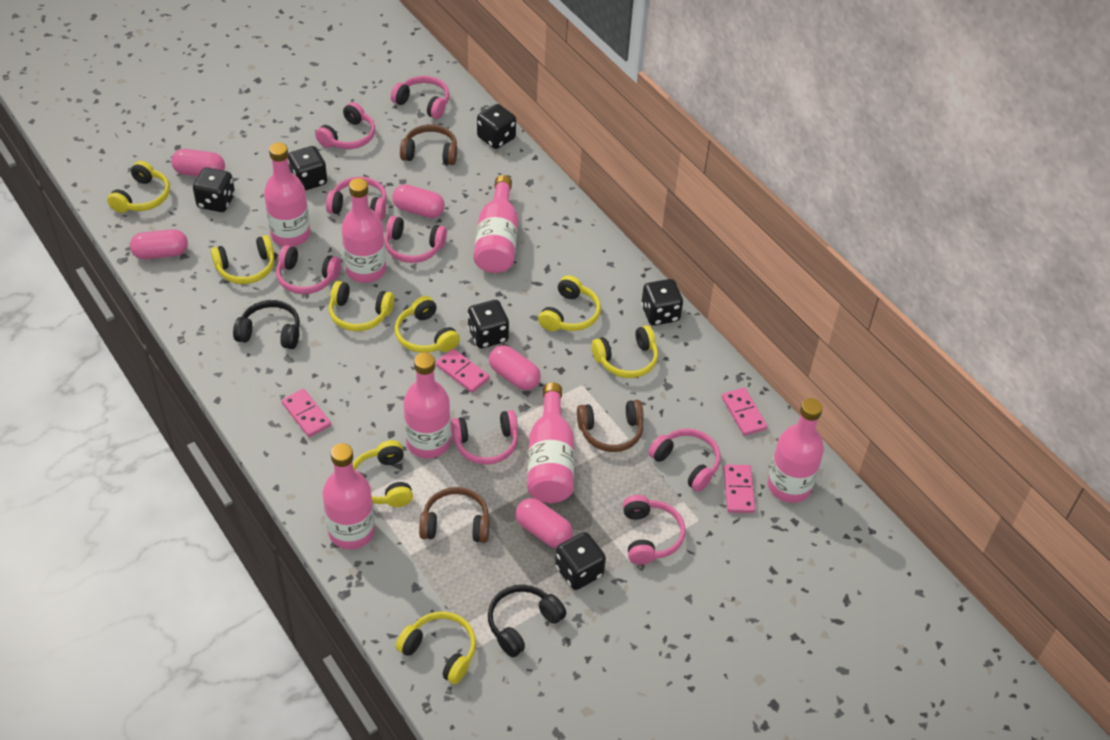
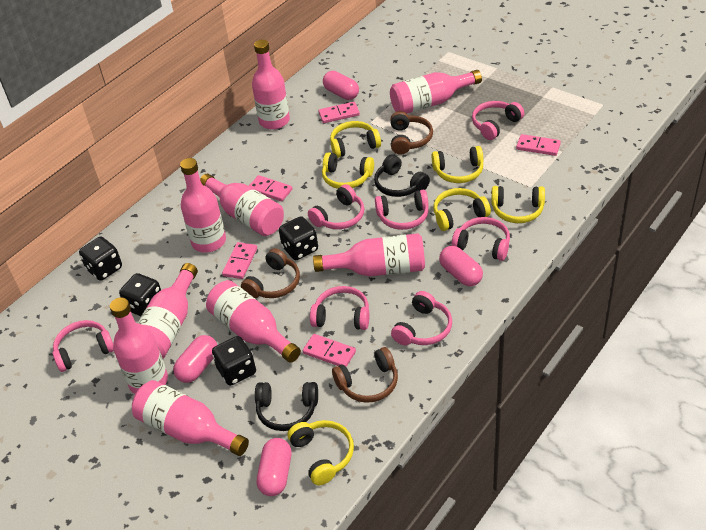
black dice: 6 -> 4
pink bottle: 7 -> 9
pink capsule: 5 -> 4
pink domino: 4 -> 5
pink headphones: 8 -> 7
yellow headphones: 8 -> 6

